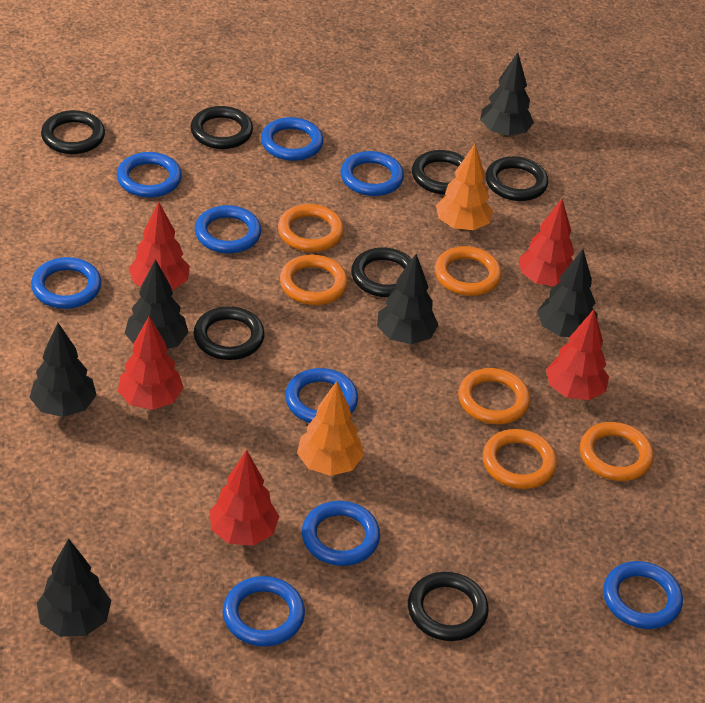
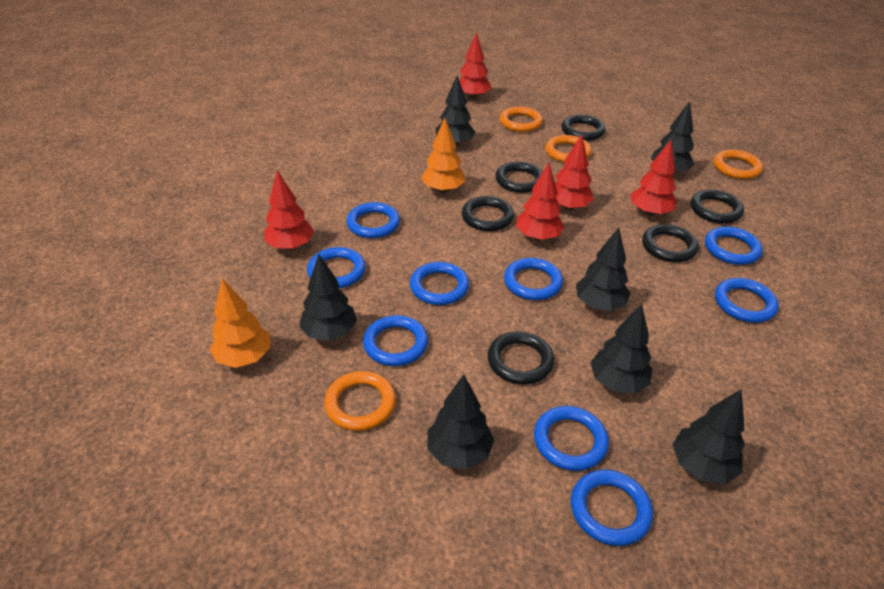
black ring: 7 -> 6
black tree: 6 -> 7
orange ring: 6 -> 4

